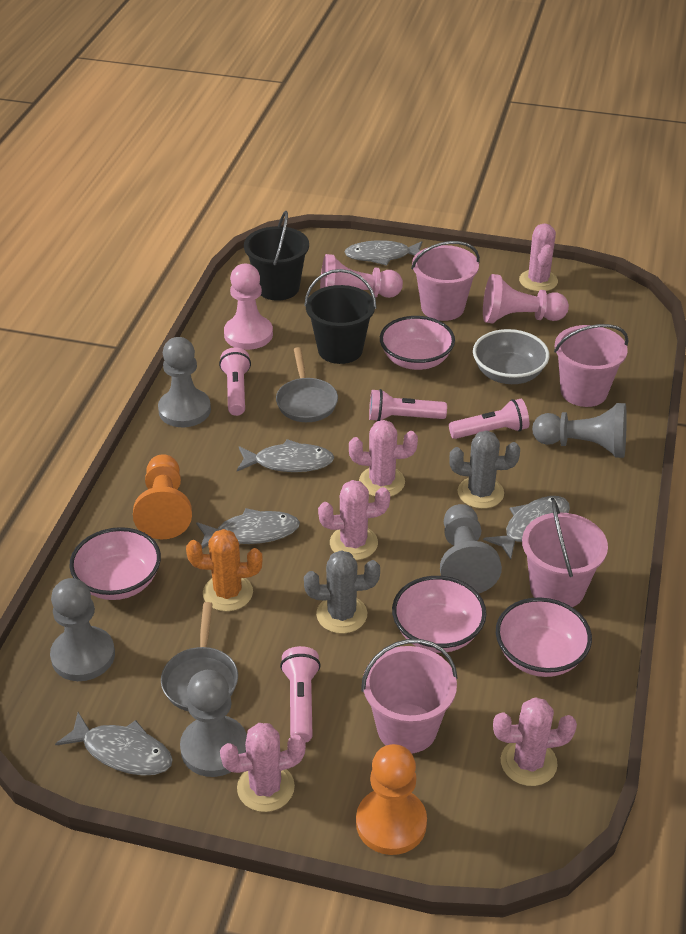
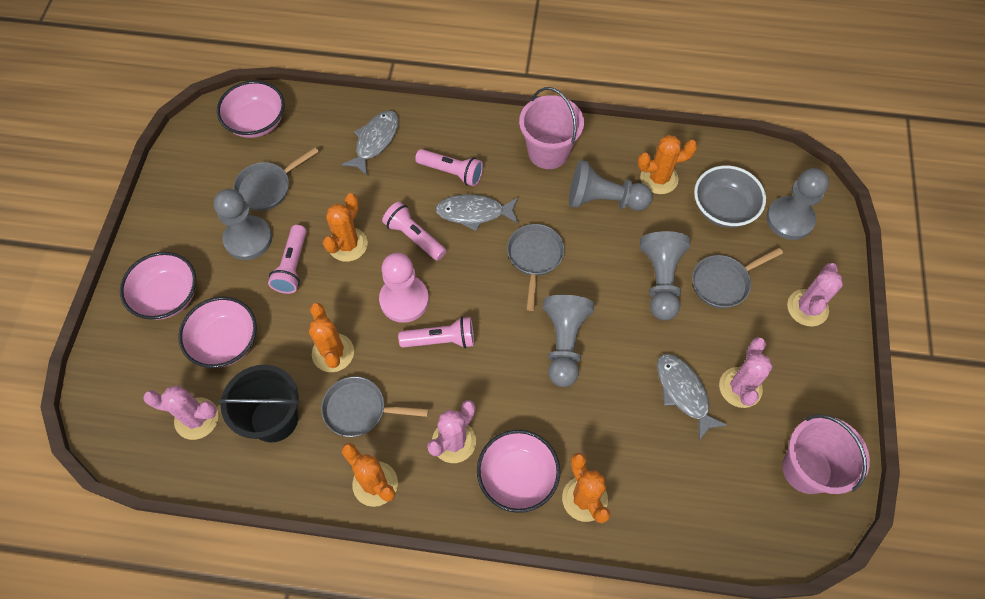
black bucket: 2 -> 1
grey cactus: 2 -> 0
grey fish: 5 -> 3
grey pan: 2 -> 4
orange cactus: 1 -> 5
orange pawn: 2 -> 0
pink bucket: 4 -> 2
pink cactus: 5 -> 4
pink pawn: 3 -> 1

